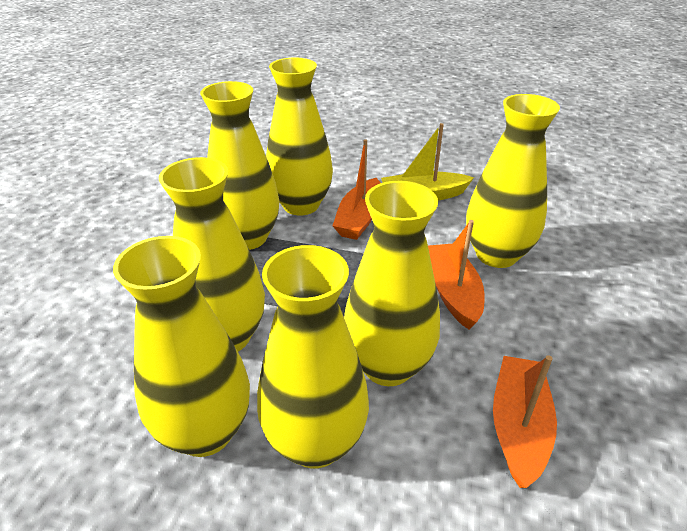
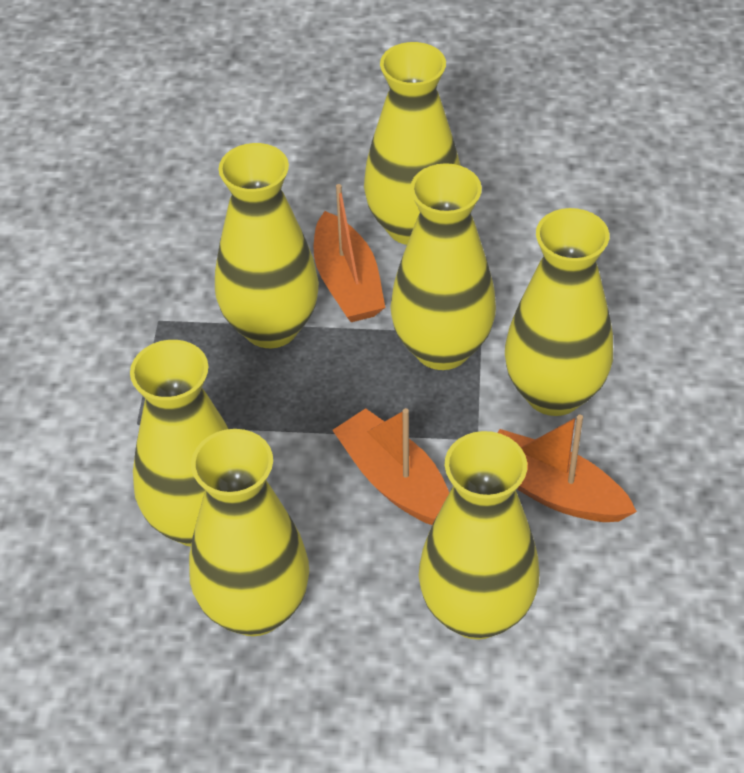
yellow boat: 1 -> 0

